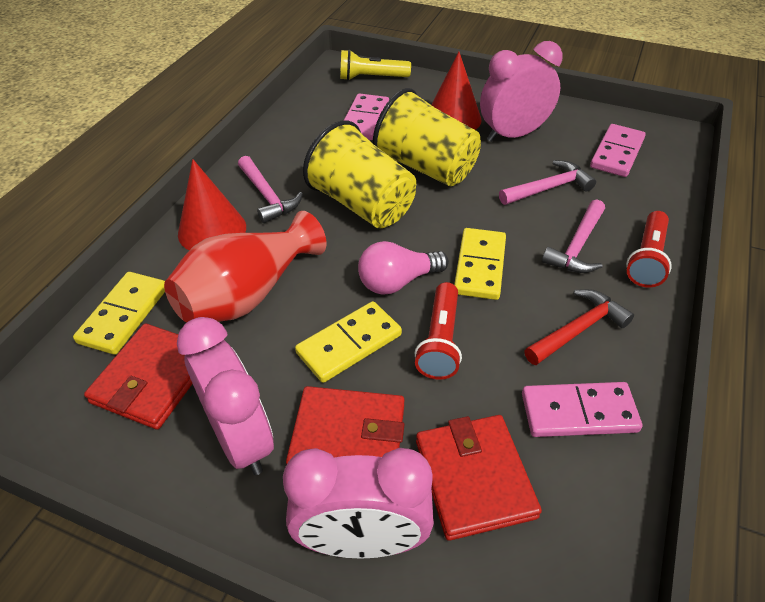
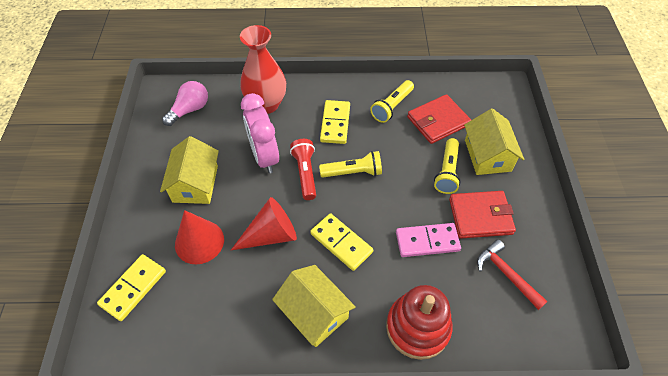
pink clock: 3 -> 1
pink domino: 3 -> 1
pink hammer: 3 -> 0
red flashlight: 2 -> 1
red stacking toy: 0 -> 1
red wallet: 3 -> 2
yellow cup: 2 -> 0
yellow flashlight: 1 -> 3
yellow house: 0 -> 3

